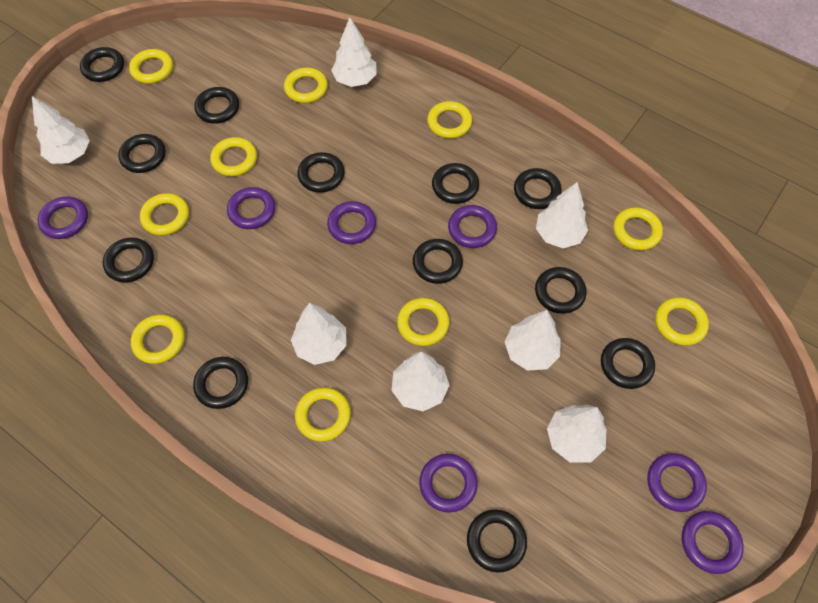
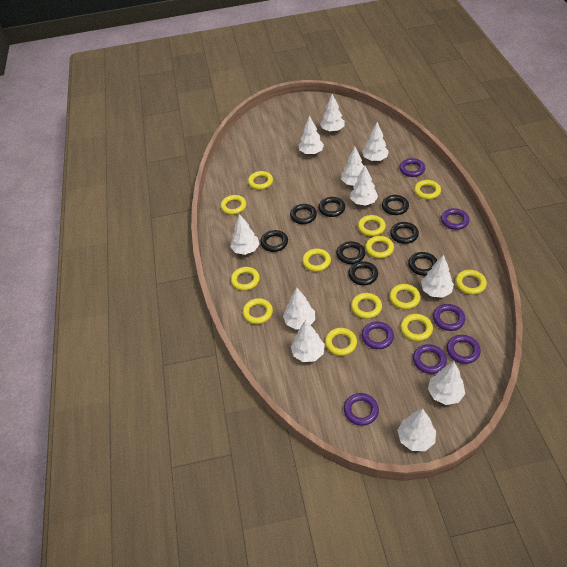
black ring: 12 -> 8
white tree: 7 -> 11
yellow ring: 10 -> 13

